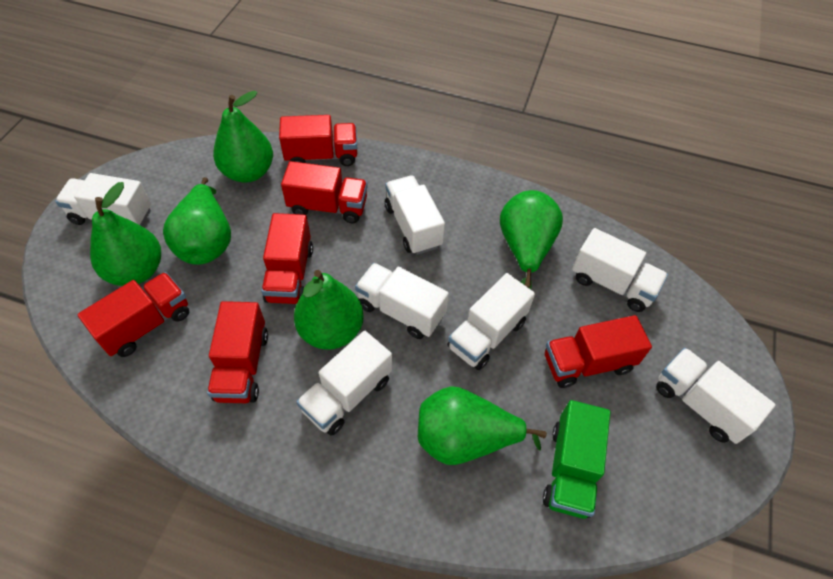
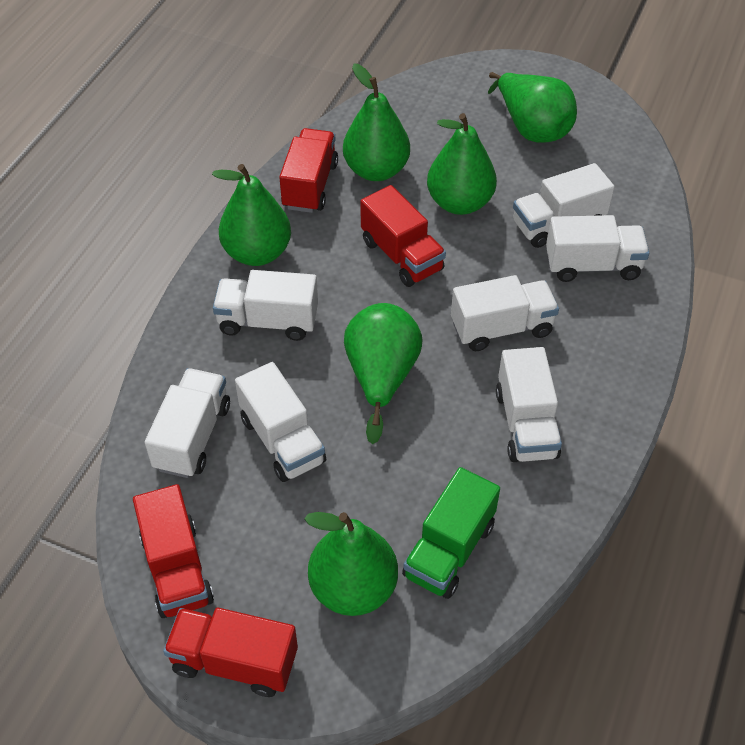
red truck: 6 -> 4

